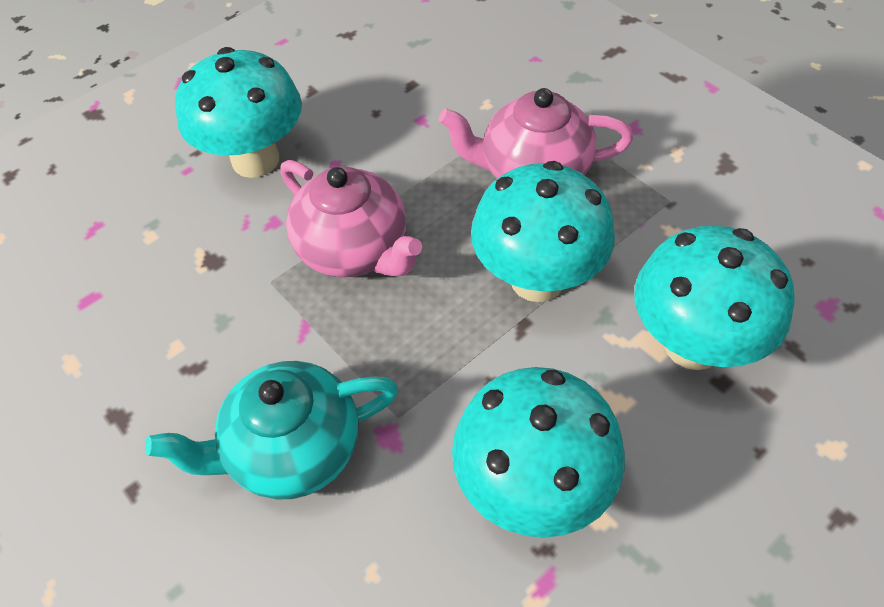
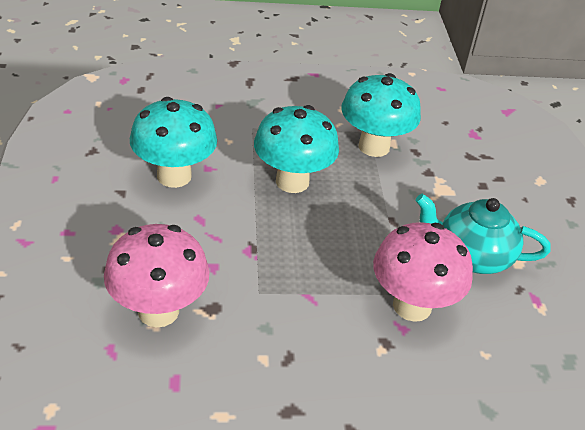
pink mushroom: 0 -> 2
pink teapot: 2 -> 0
turquoise mushroom: 4 -> 3

